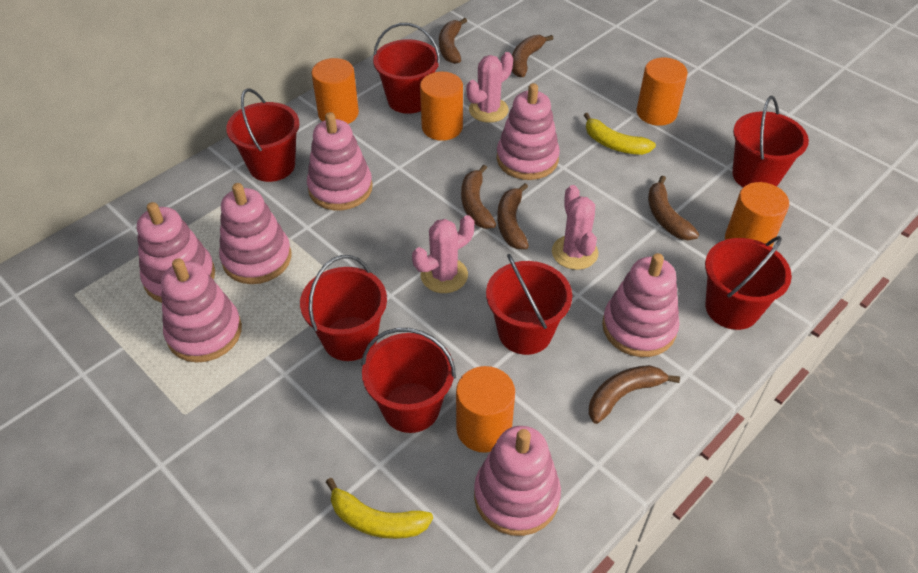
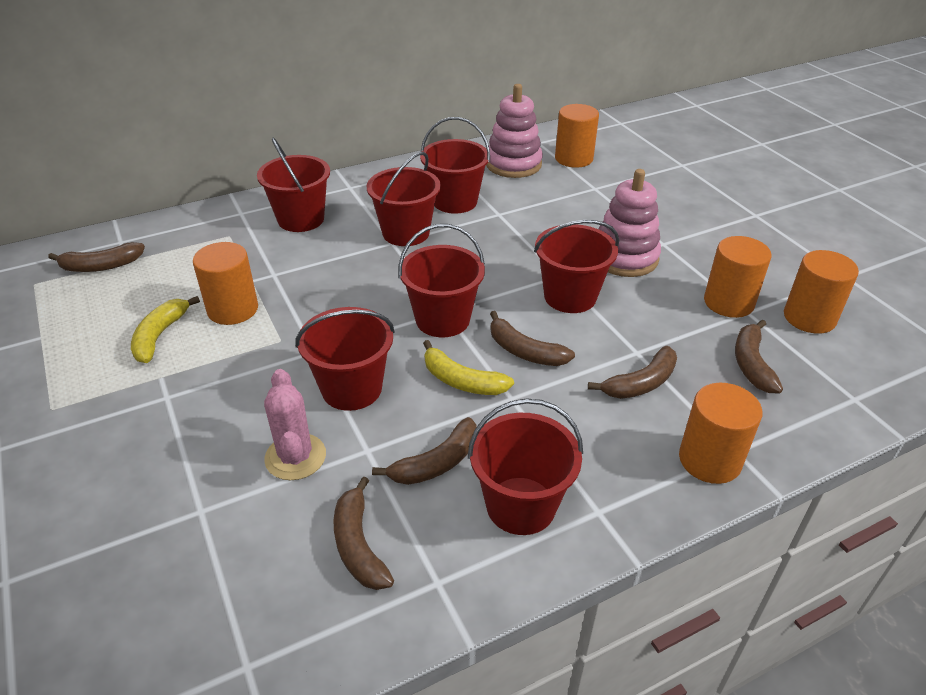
pink cactus: 3 -> 1
pink stacking toy: 7 -> 2

